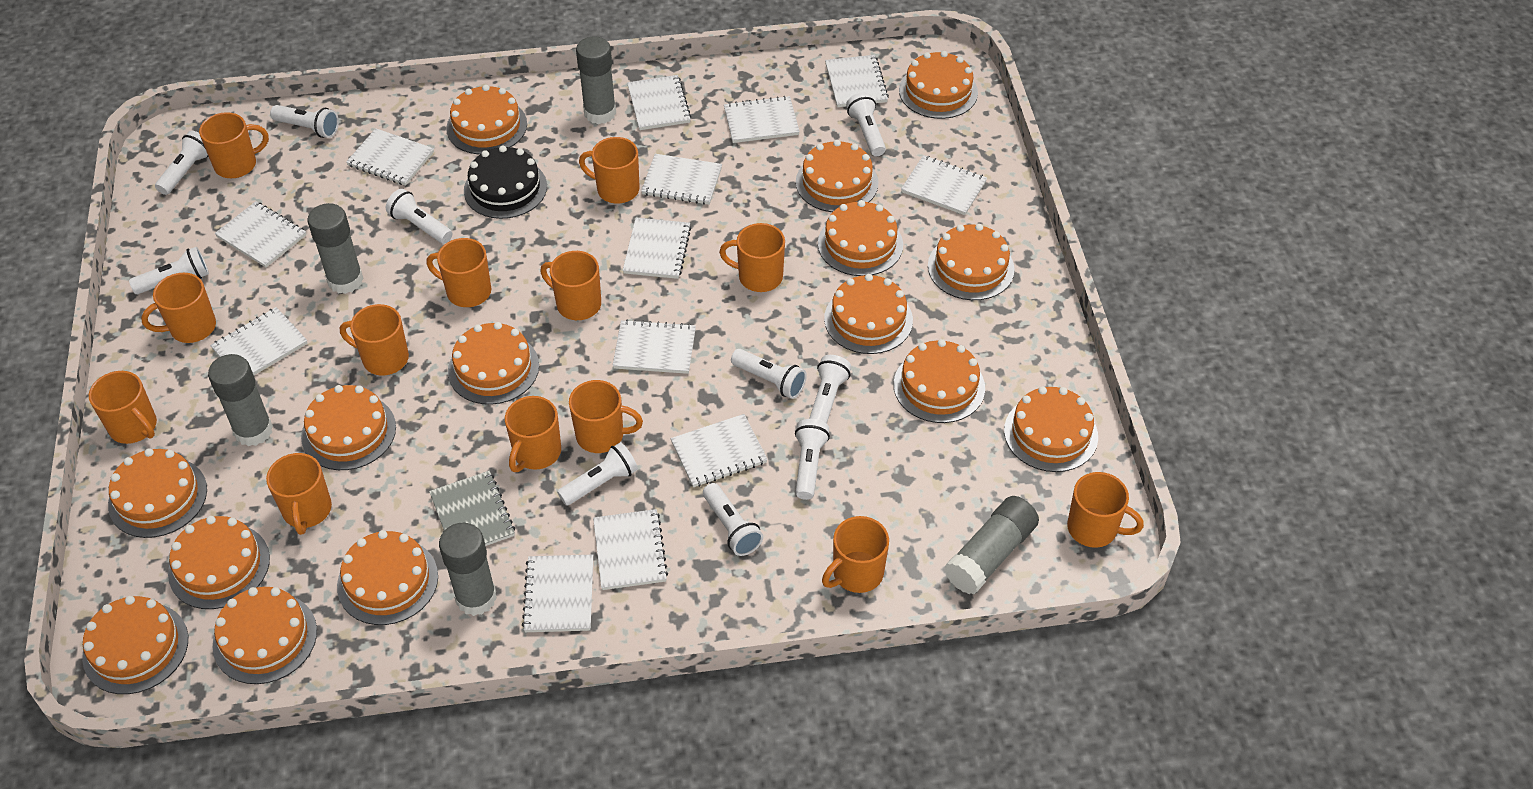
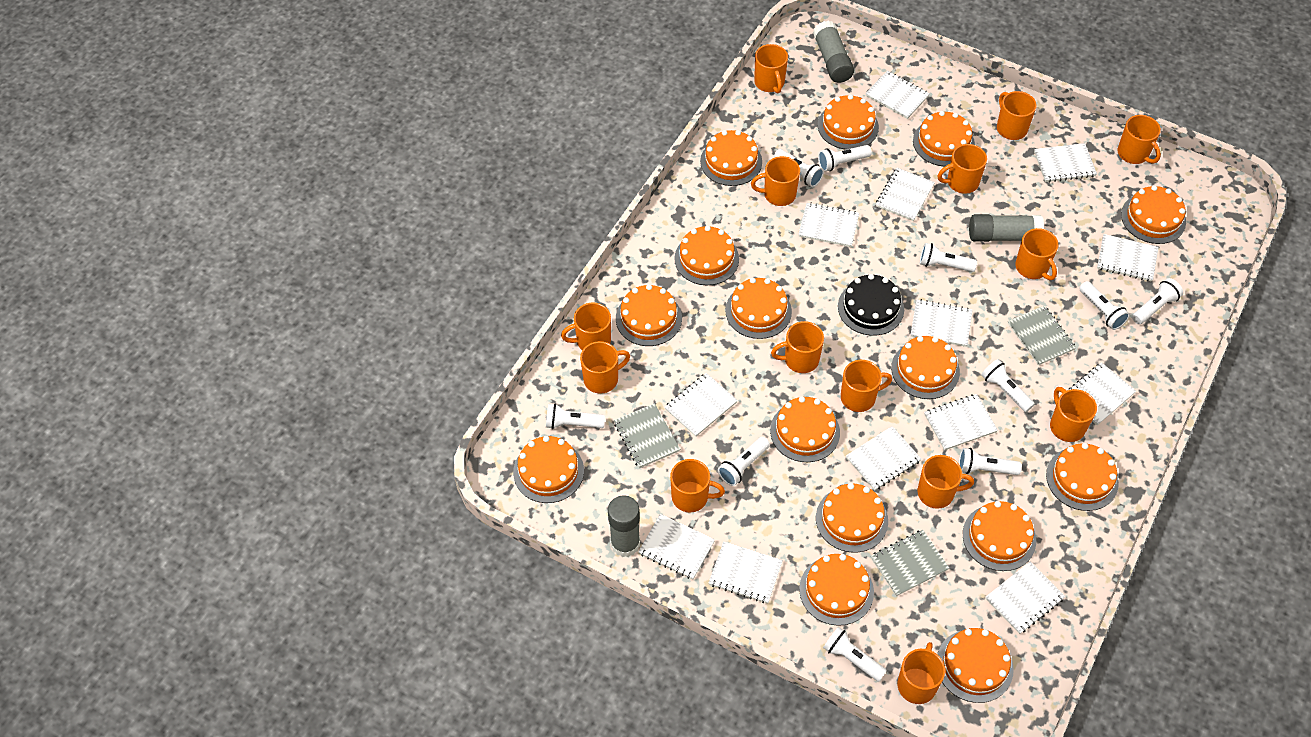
grey glue stick: 5 -> 3
grey notebook: 1 -> 3
orange mug: 13 -> 14

